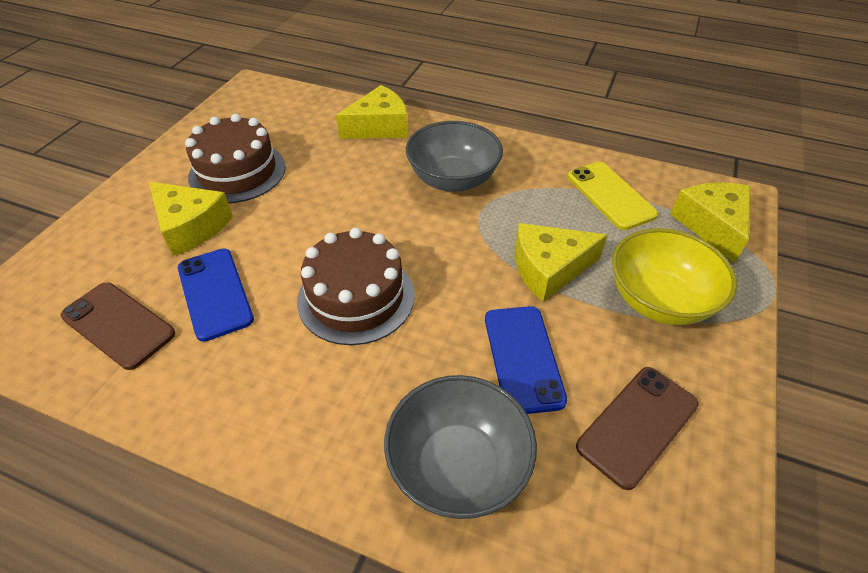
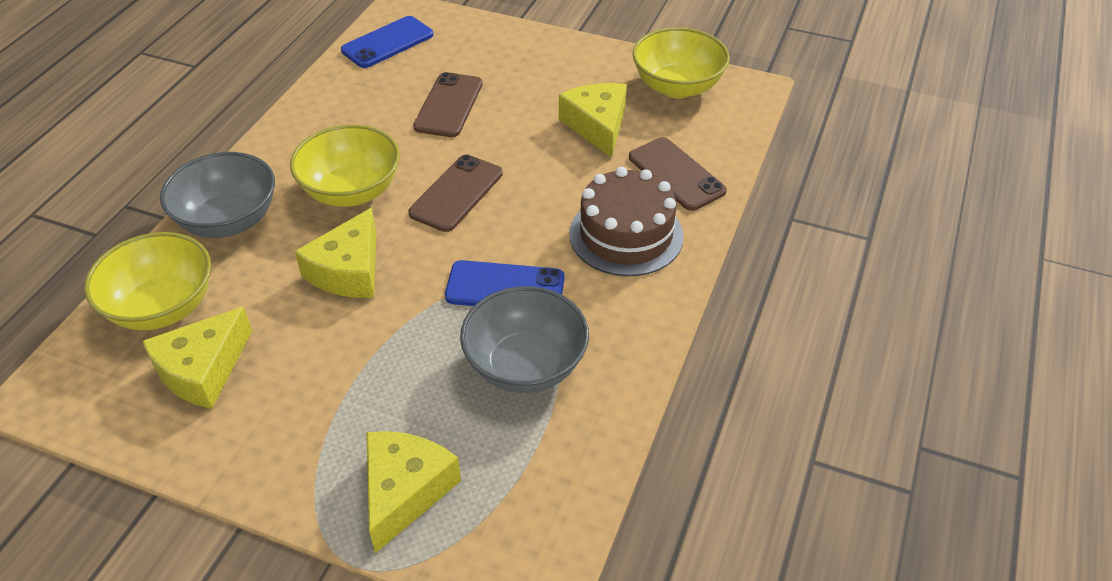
brown cake: 2 -> 1
brown phone: 2 -> 3
yellow bowl: 1 -> 3
yellow phone: 1 -> 0

